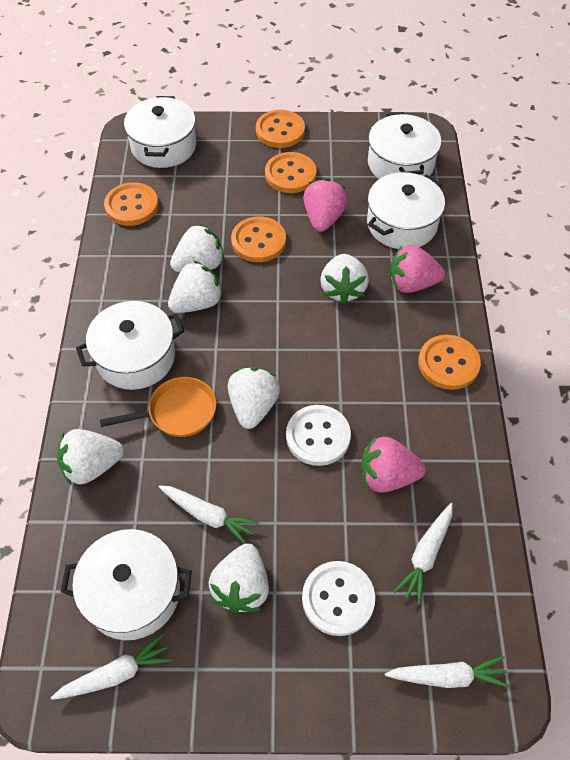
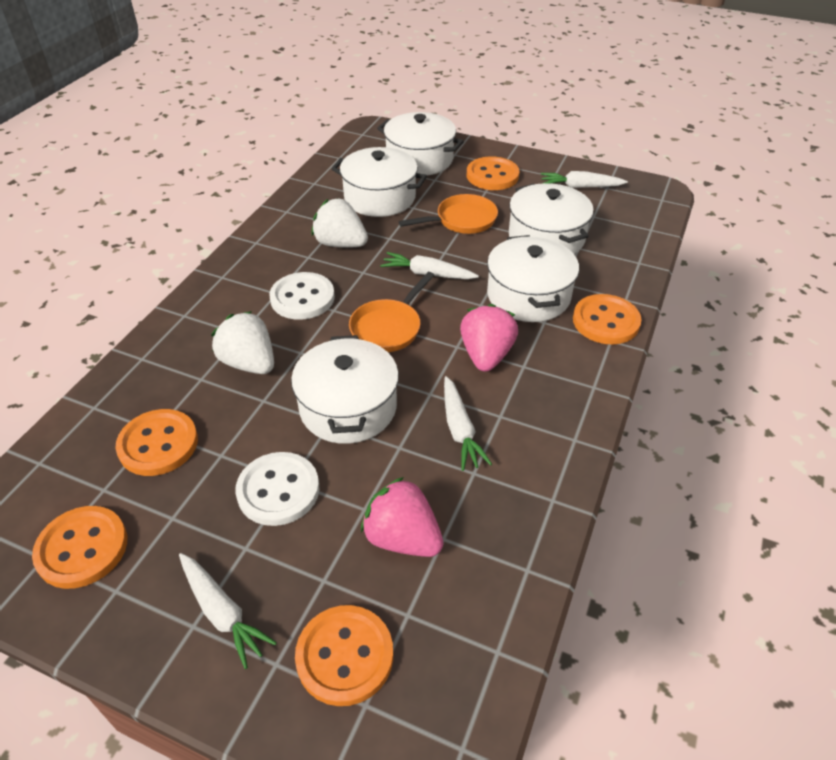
orange pan: 1 -> 2
pink strawberry: 3 -> 2
white strawberry: 6 -> 2

